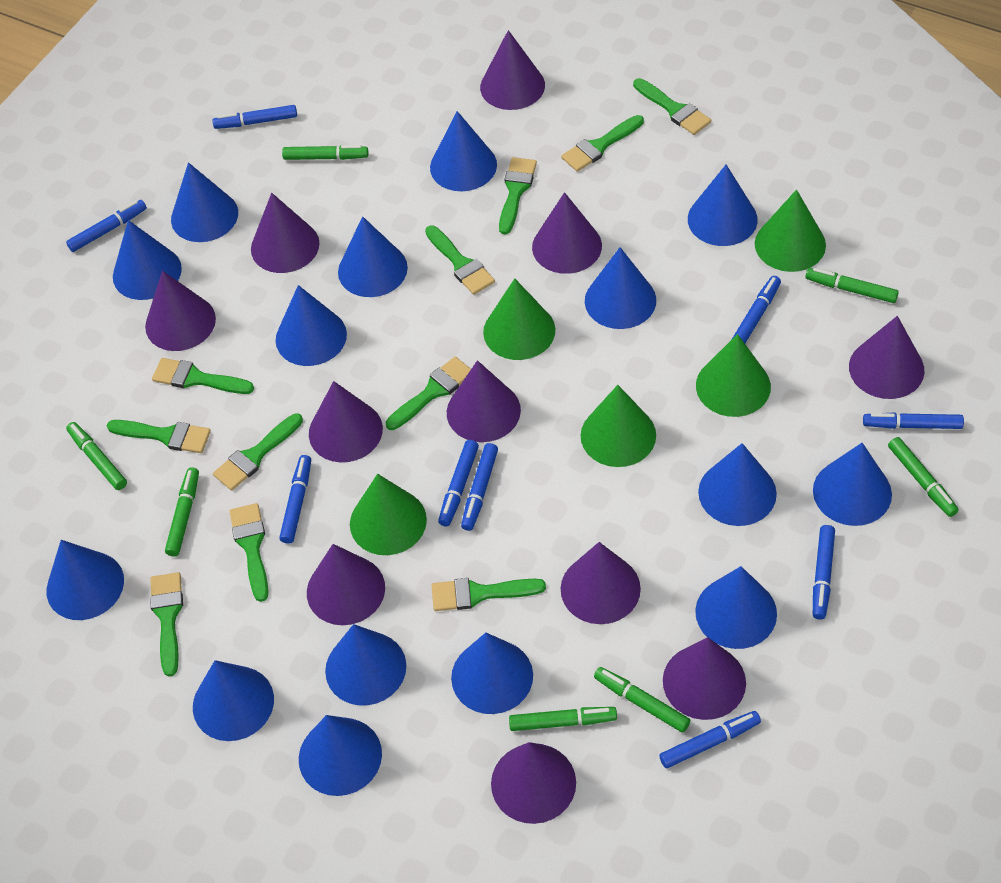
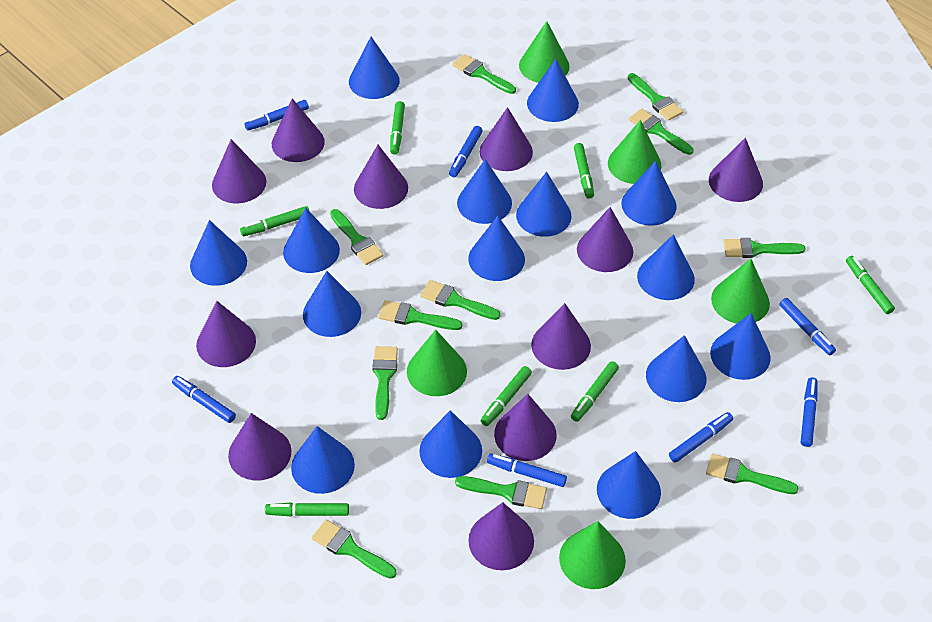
blue marker: 9 -> 7

